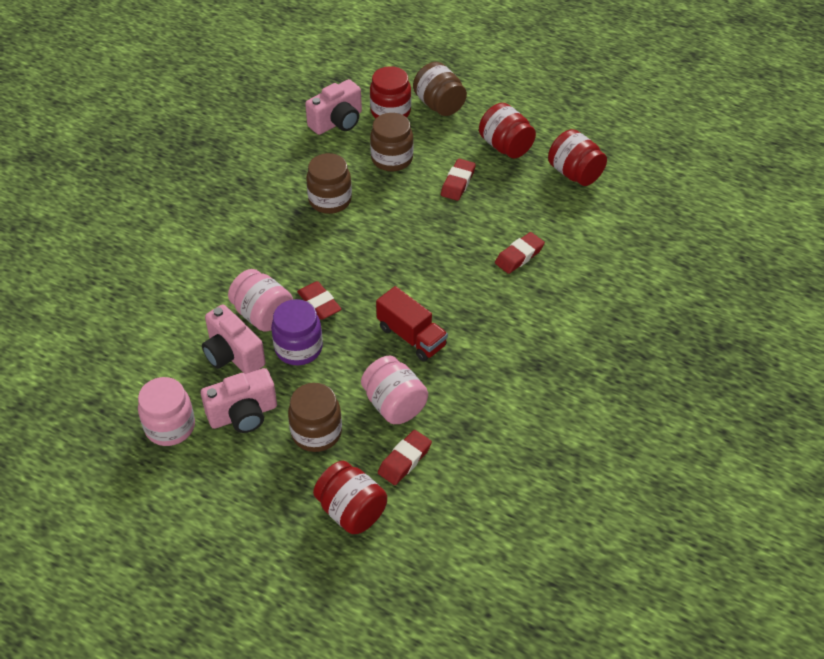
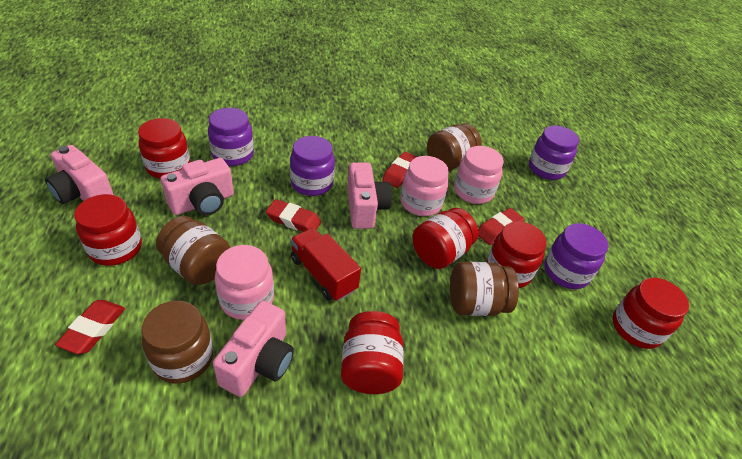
pink camera: 3 -> 4
purple jar: 1 -> 4
red jar: 4 -> 6

